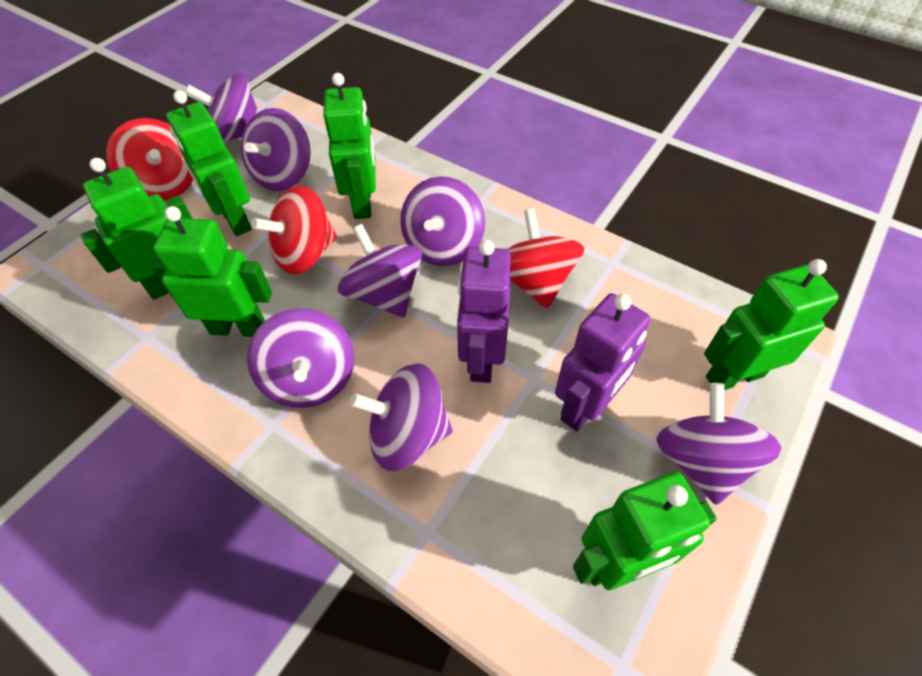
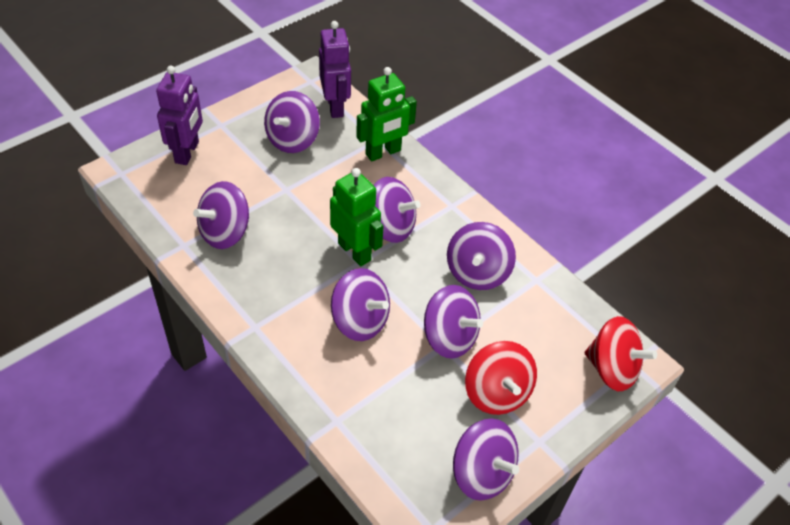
green robot: 6 -> 2
red spinning top: 3 -> 2

